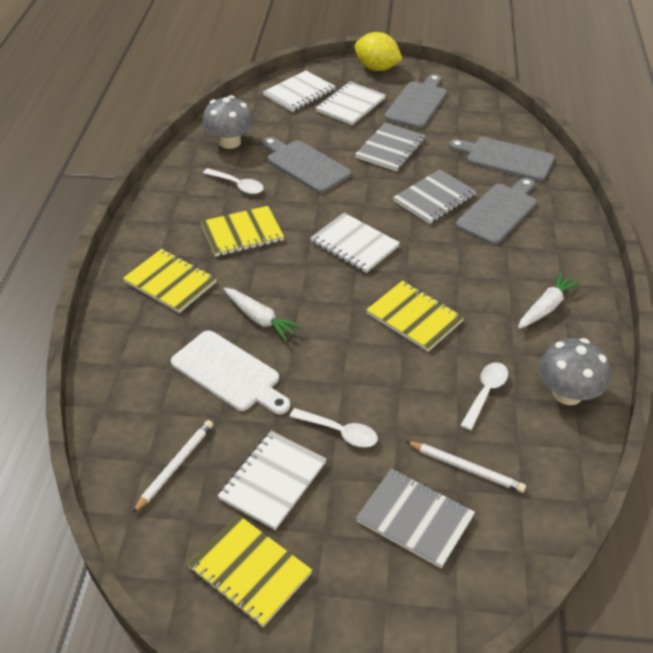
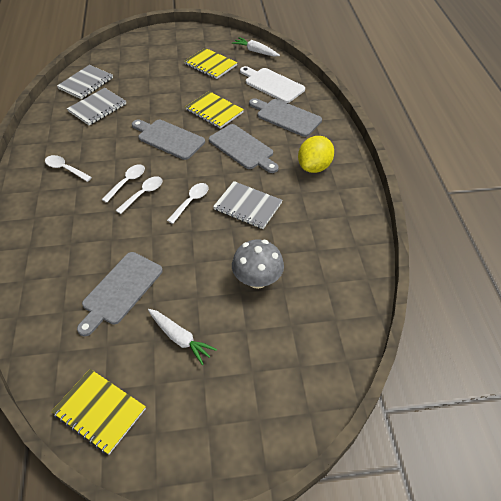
grey mushroom: 2 -> 1
white notebook: 4 -> 0
white pencil: 2 -> 0
white spoon: 3 -> 4
yellow notebook: 4 -> 3

